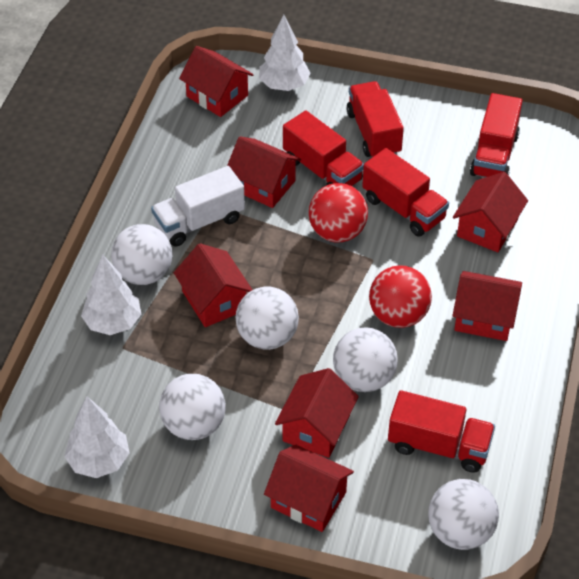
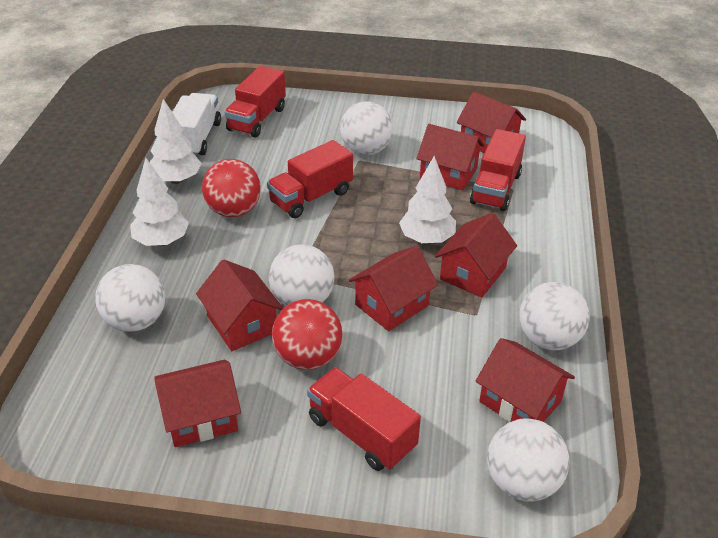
red truck: 5 -> 4

